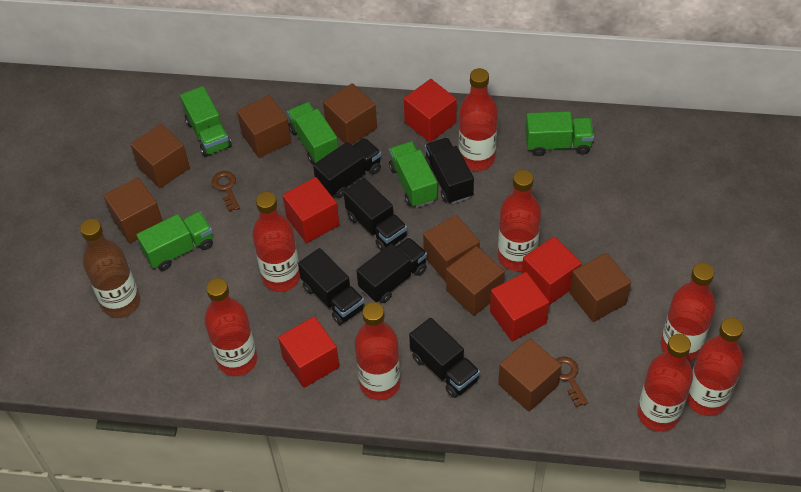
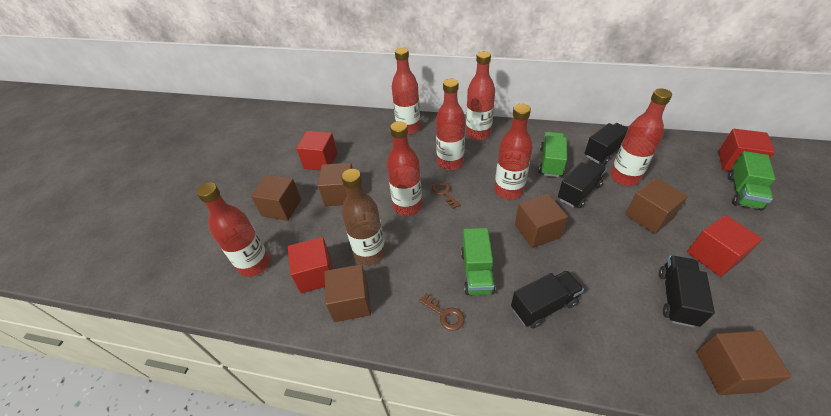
black truck: 6 -> 4
brown cube: 8 -> 6
green truck: 5 -> 3
red bottle: 8 -> 7
red cube: 5 -> 4

